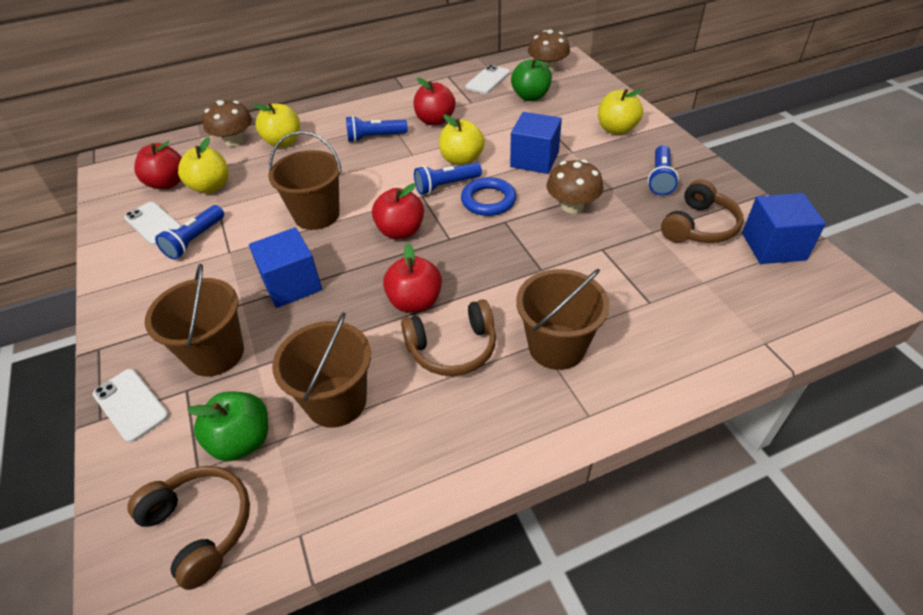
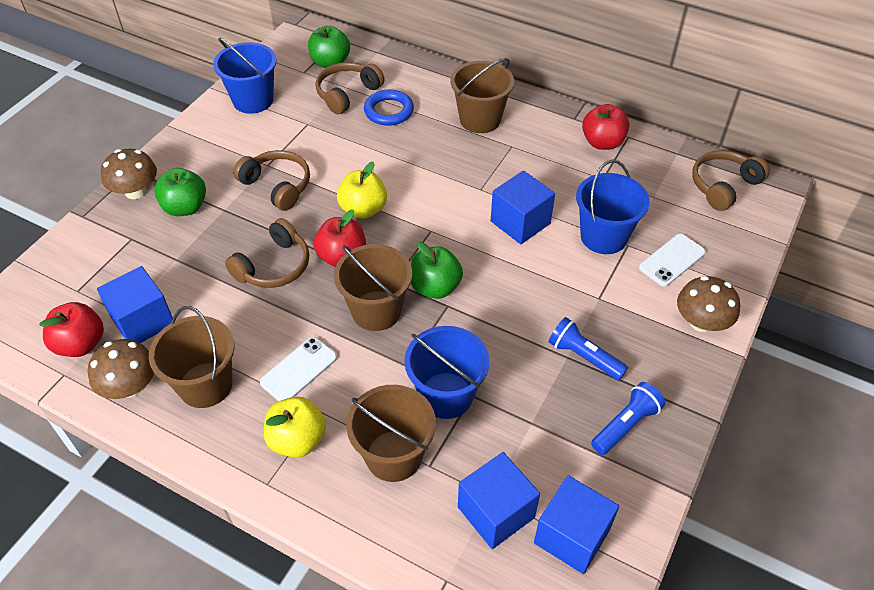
blue bucket: 0 -> 3
blue cube: 3 -> 4
blue flashlight: 4 -> 2
brown headphones: 3 -> 4
green apple: 2 -> 3
red apple: 4 -> 3
white phone: 3 -> 2
yellow apple: 4 -> 2

